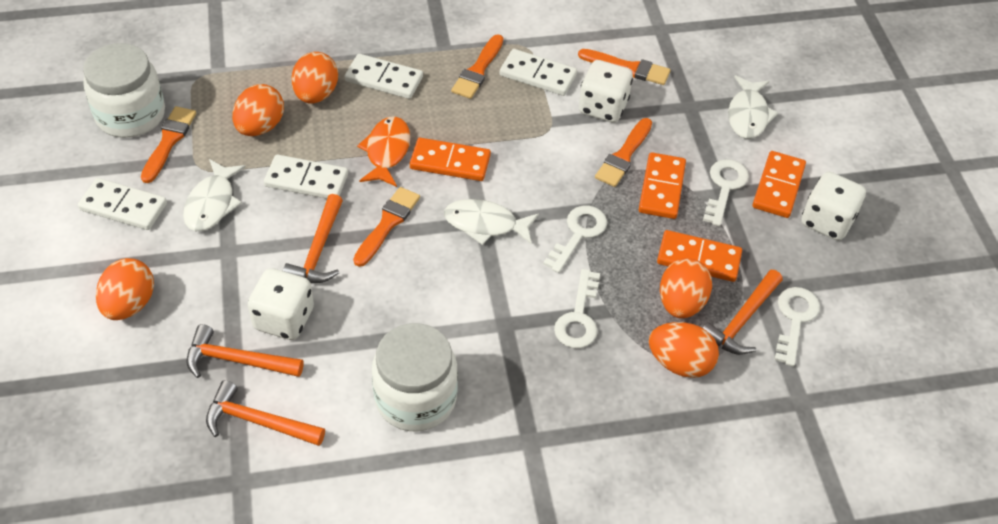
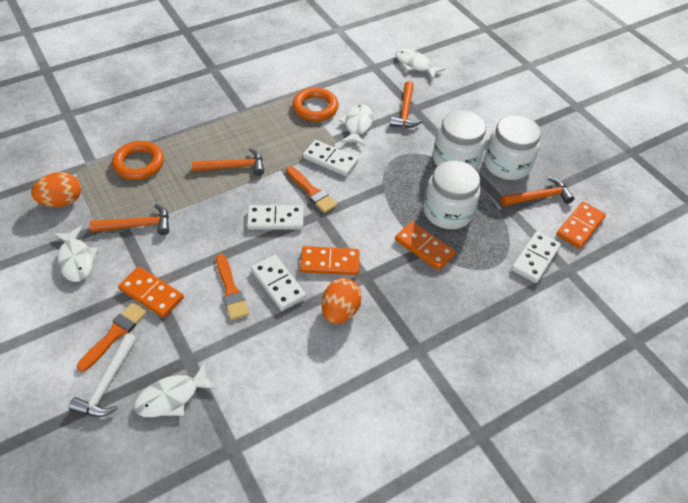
orange brush: 5 -> 3
orange egg: 5 -> 2
orange fish: 1 -> 0
orange ring: 0 -> 2
white dice: 3 -> 0
white fish: 3 -> 4
white hammer: 0 -> 1
white jar: 2 -> 3
white key: 4 -> 0

